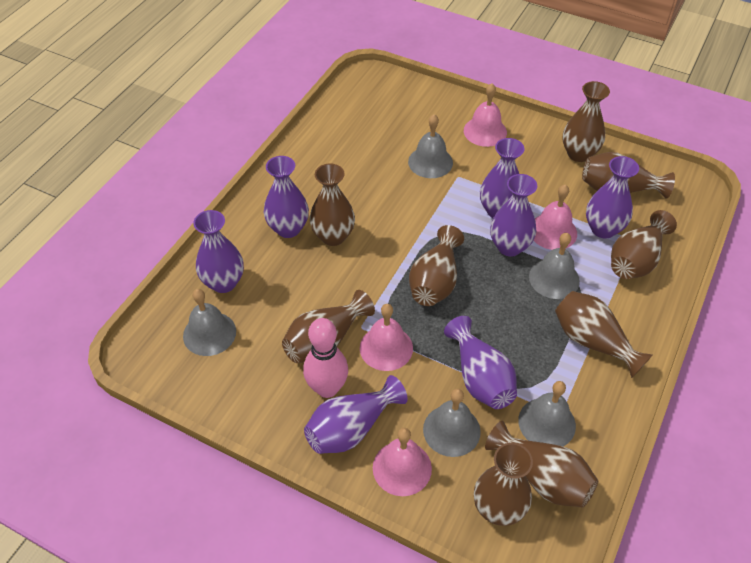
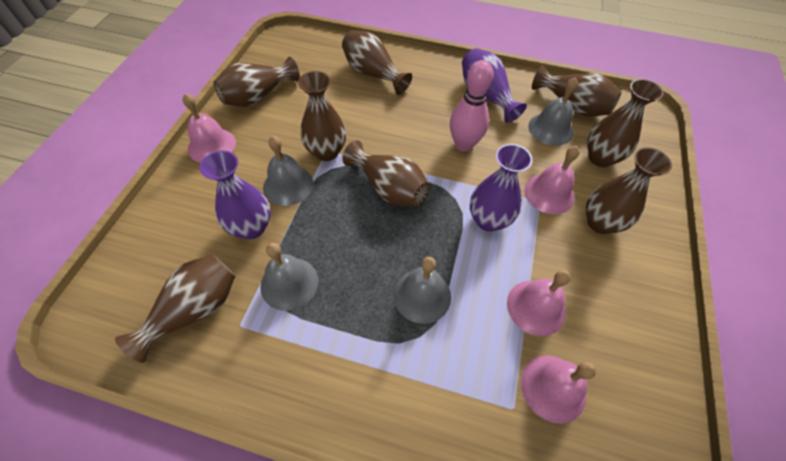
brown vase: 9 -> 8
grey bell: 5 -> 4
purple vase: 7 -> 3

